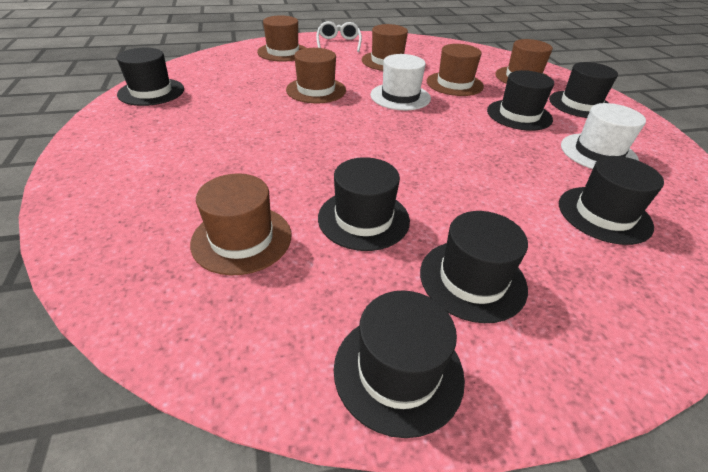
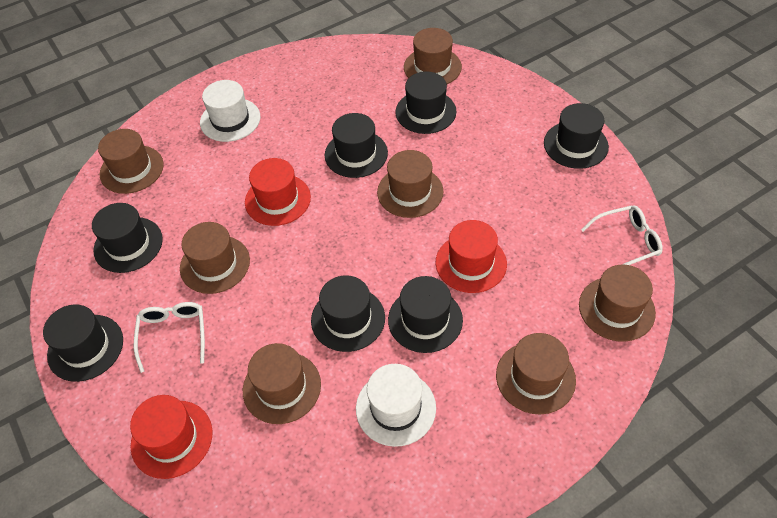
brown hat: 6 -> 7
red hat: 0 -> 3
white glasses: 1 -> 2

